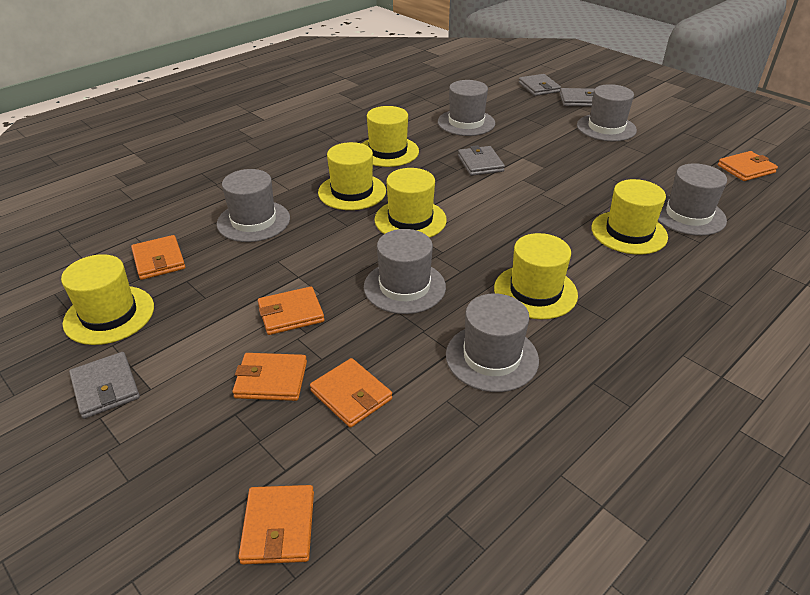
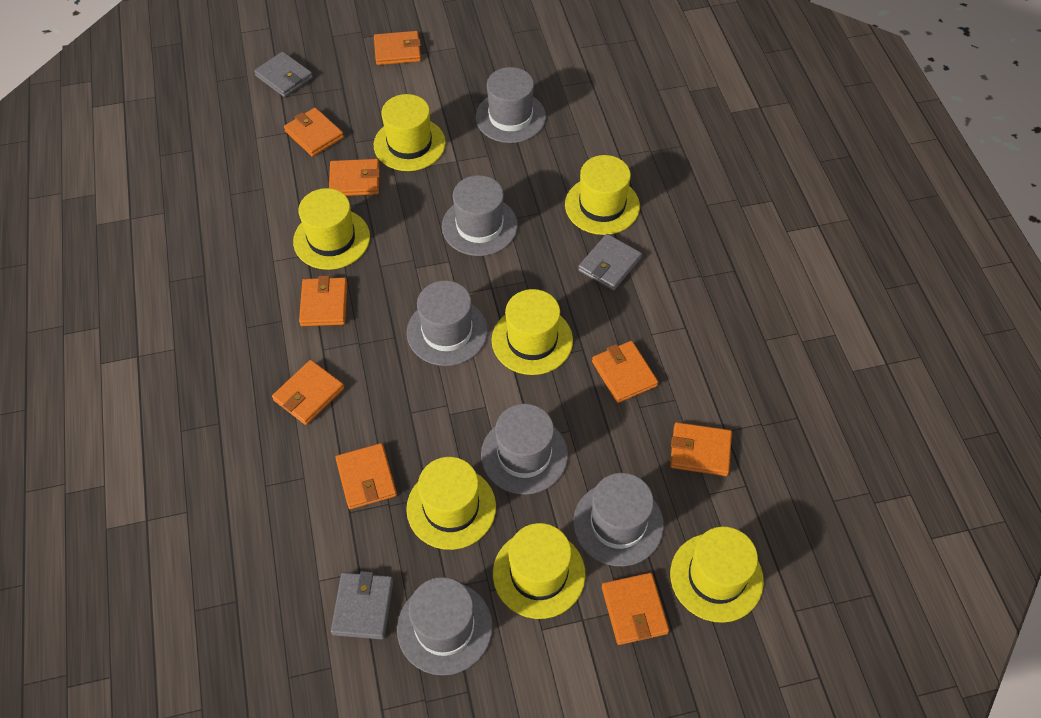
grey wallet: 4 -> 3
orange wallet: 6 -> 9
yellow hat: 6 -> 7

